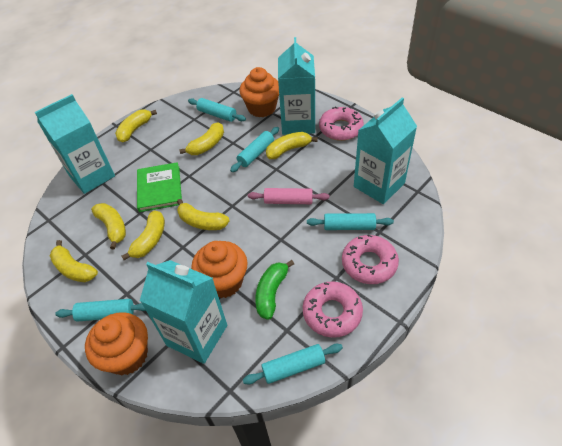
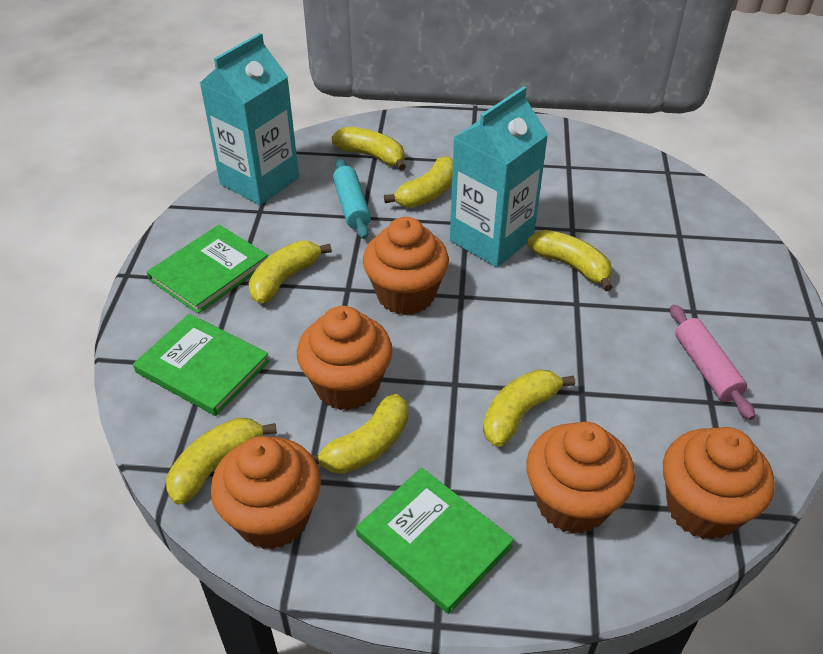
green banana: 1 -> 0
green book: 1 -> 3
orange cupcake: 3 -> 5
pink donut: 3 -> 0
turquoise carton: 4 -> 2
turquoise rolling pin: 5 -> 1

